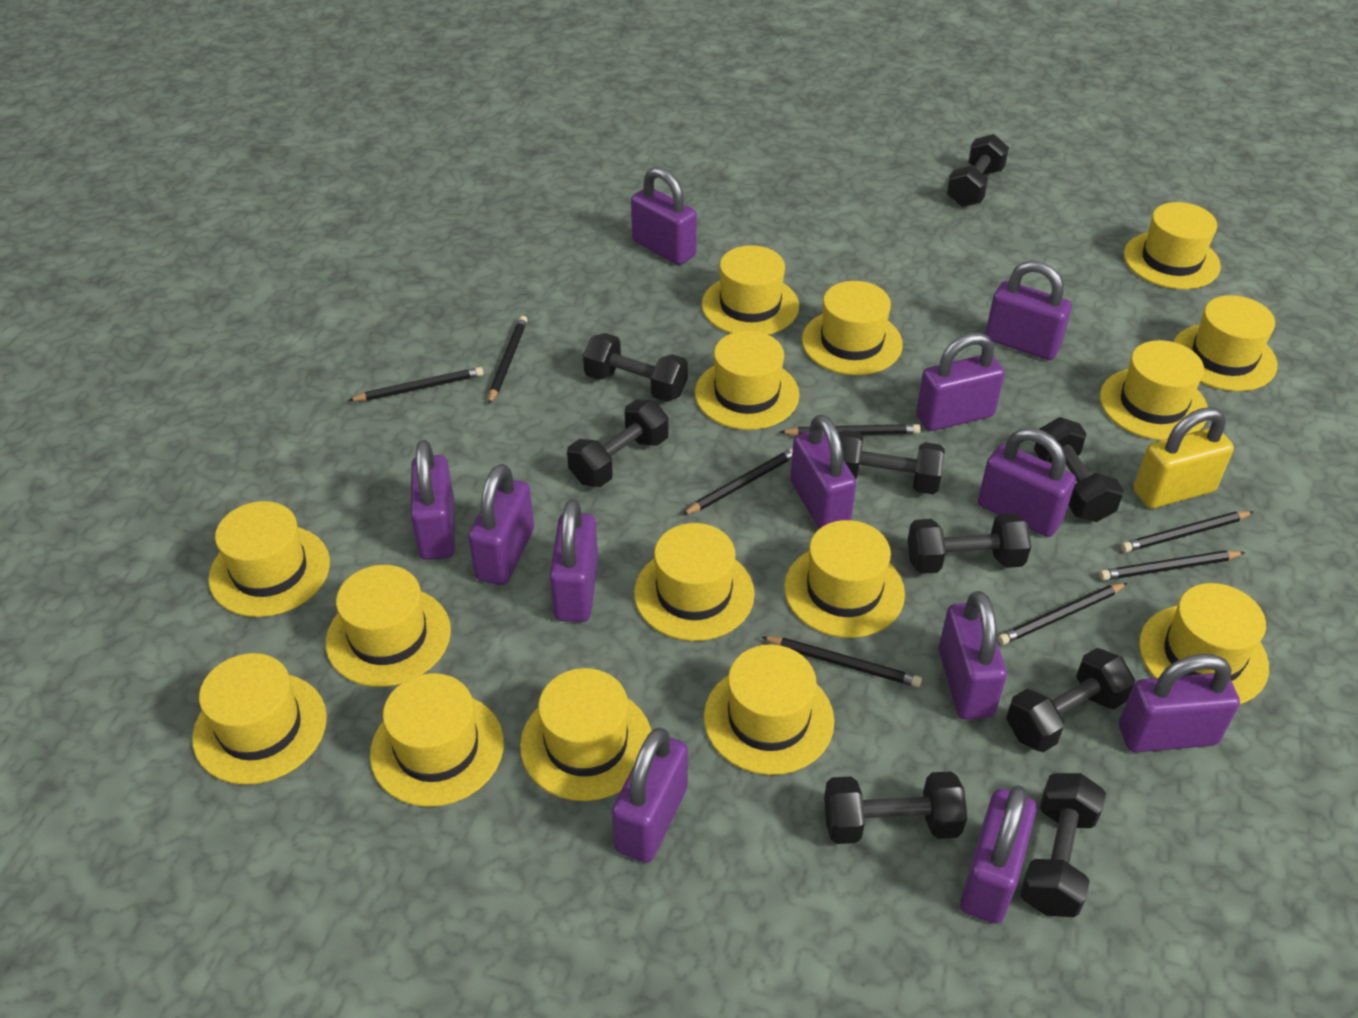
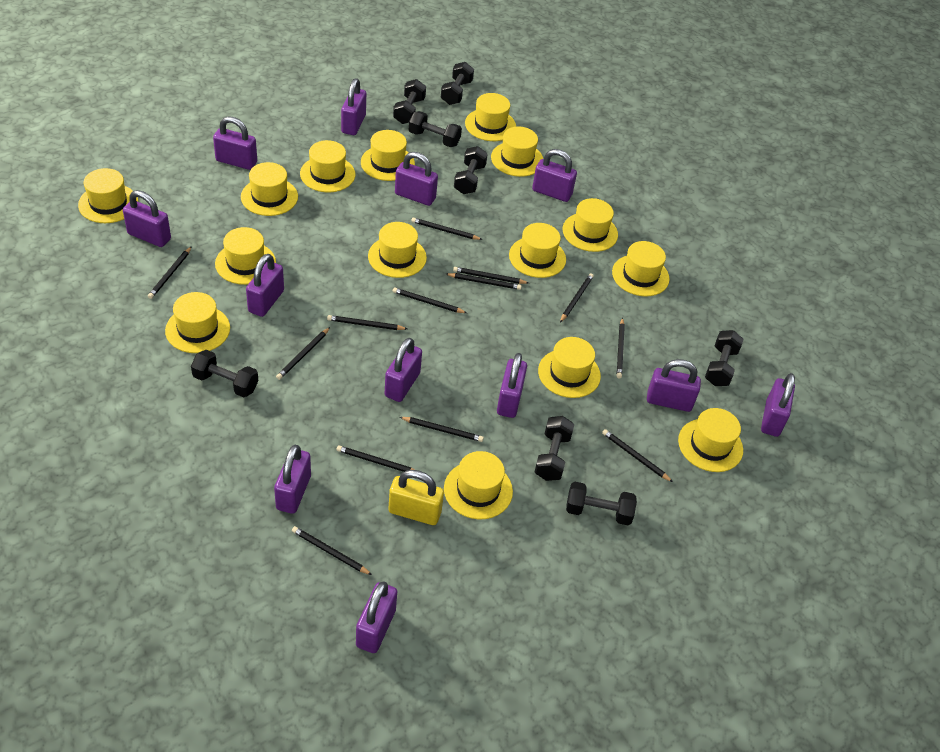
black dumbbell: 9 -> 8
black pencil: 8 -> 13

